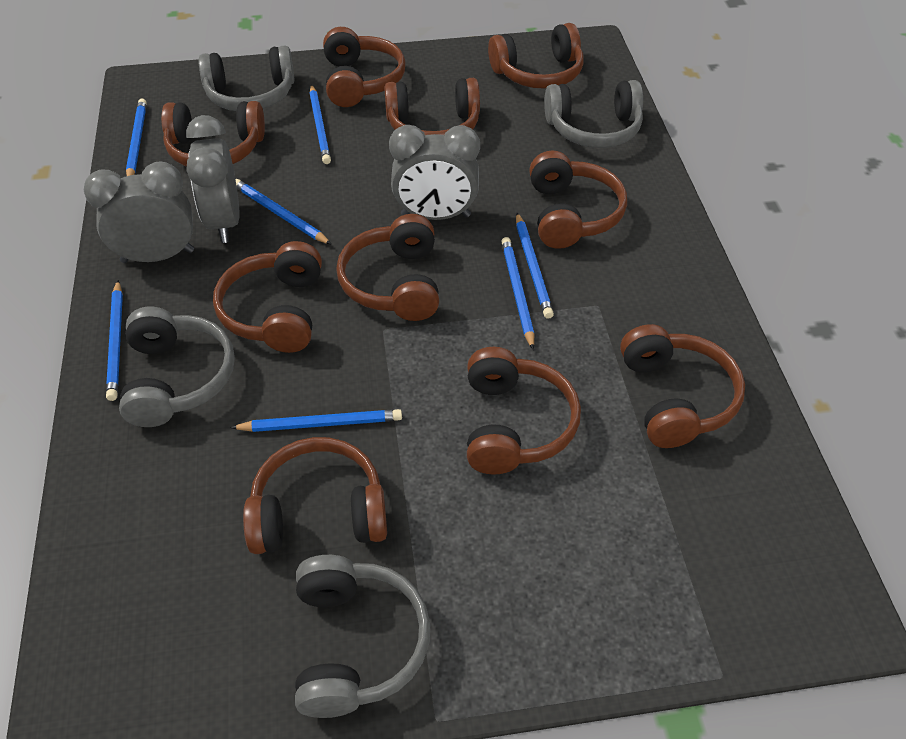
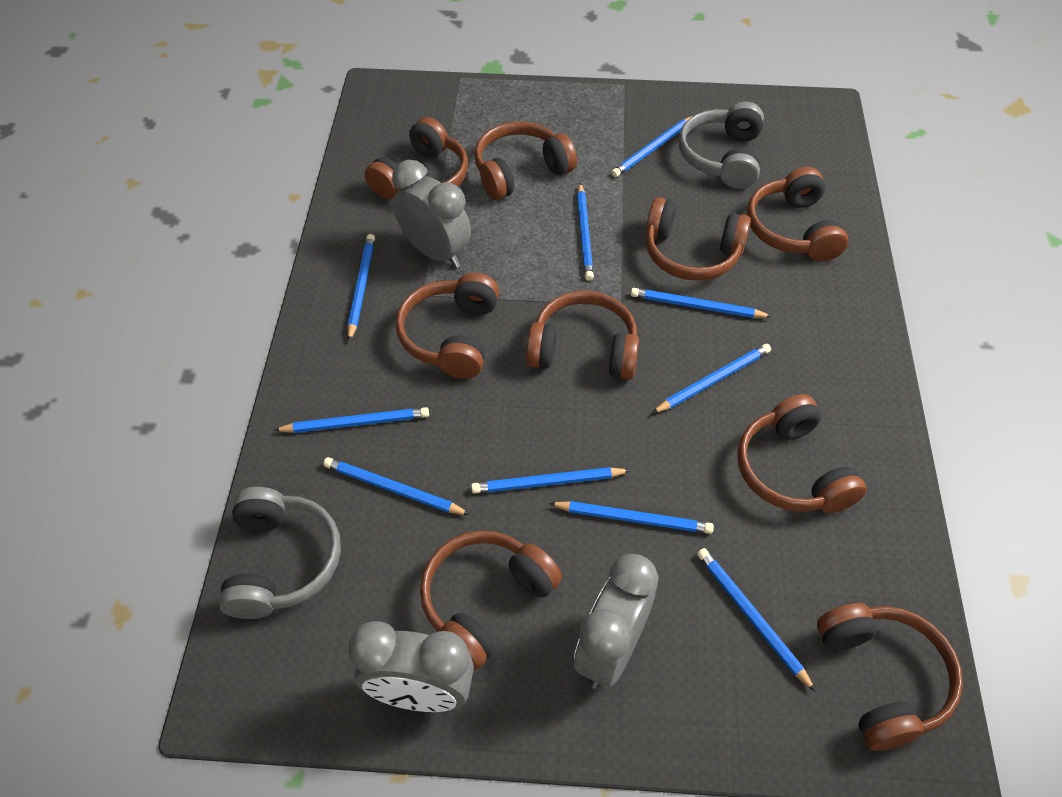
blue pencil: 7 -> 10
brown headphones: 10 -> 9
grey headphones: 4 -> 2

